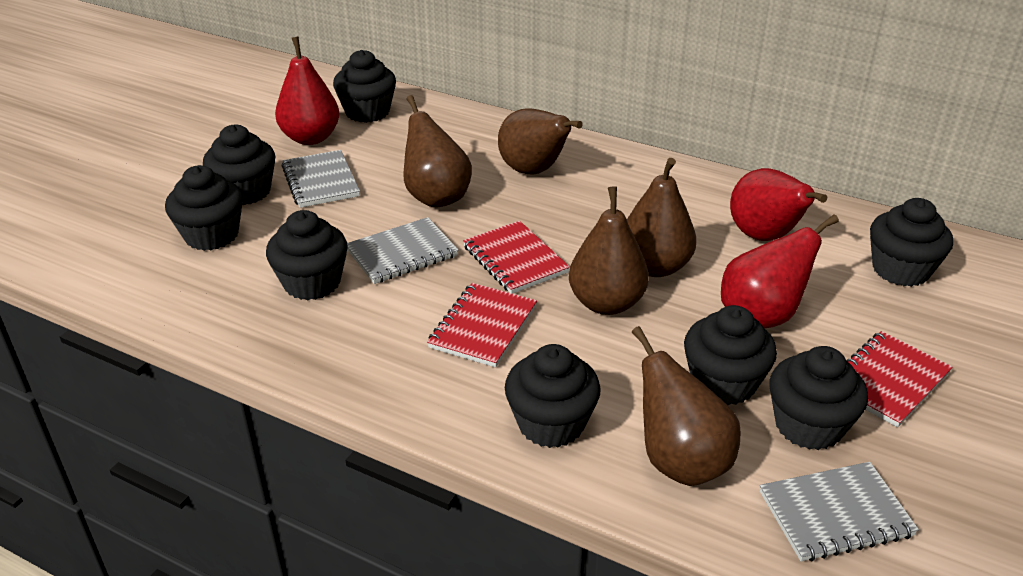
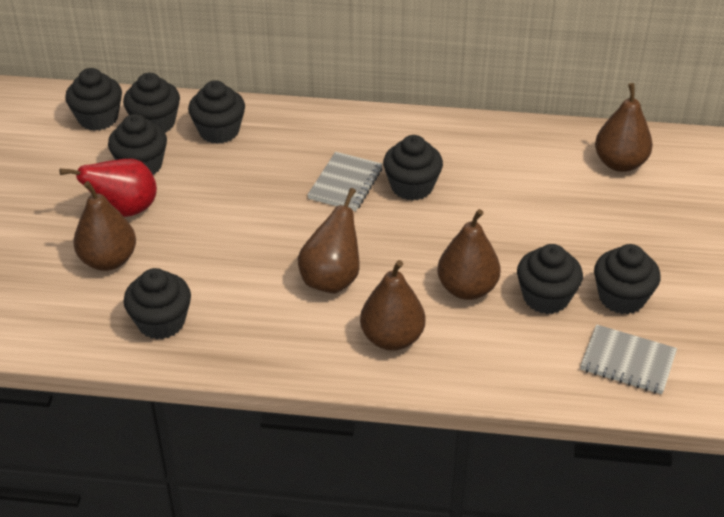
grey notebook: 3 -> 2
red notebook: 3 -> 0
red pear: 3 -> 1

